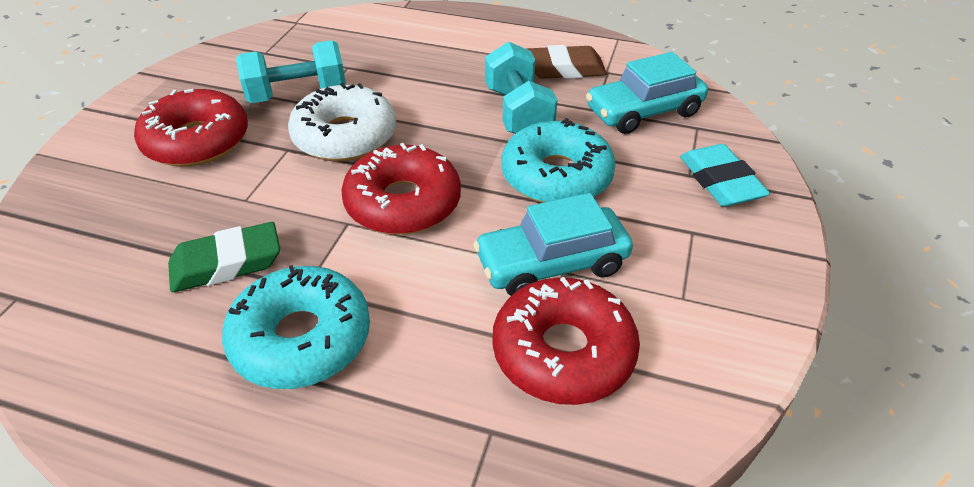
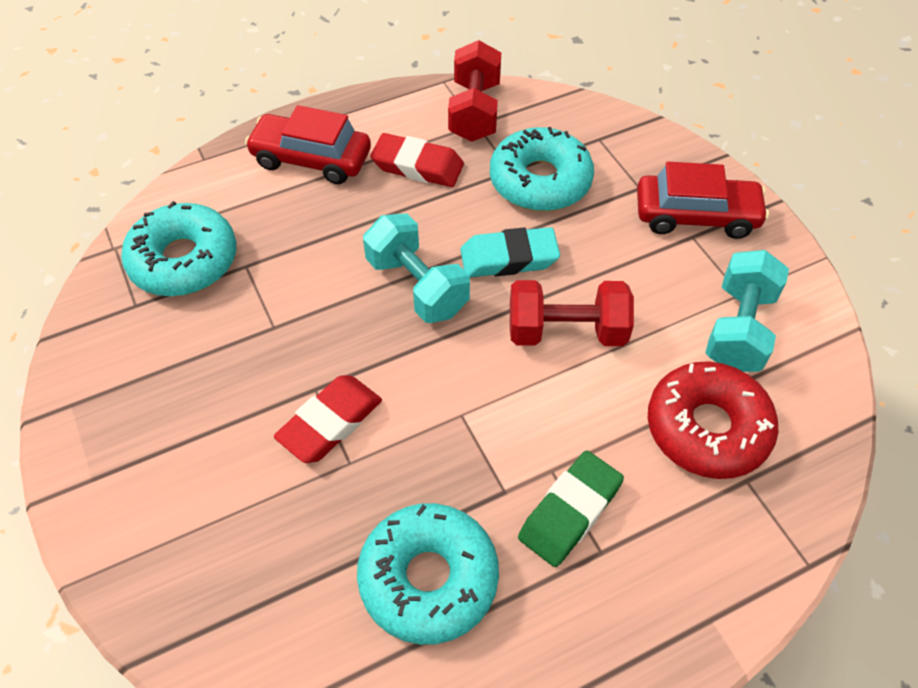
brown eraser: 1 -> 0
red car: 0 -> 2
red donut: 3 -> 1
red dumbbell: 0 -> 2
red eraser: 0 -> 2
turquoise car: 2 -> 0
turquoise donut: 2 -> 3
white donut: 1 -> 0

